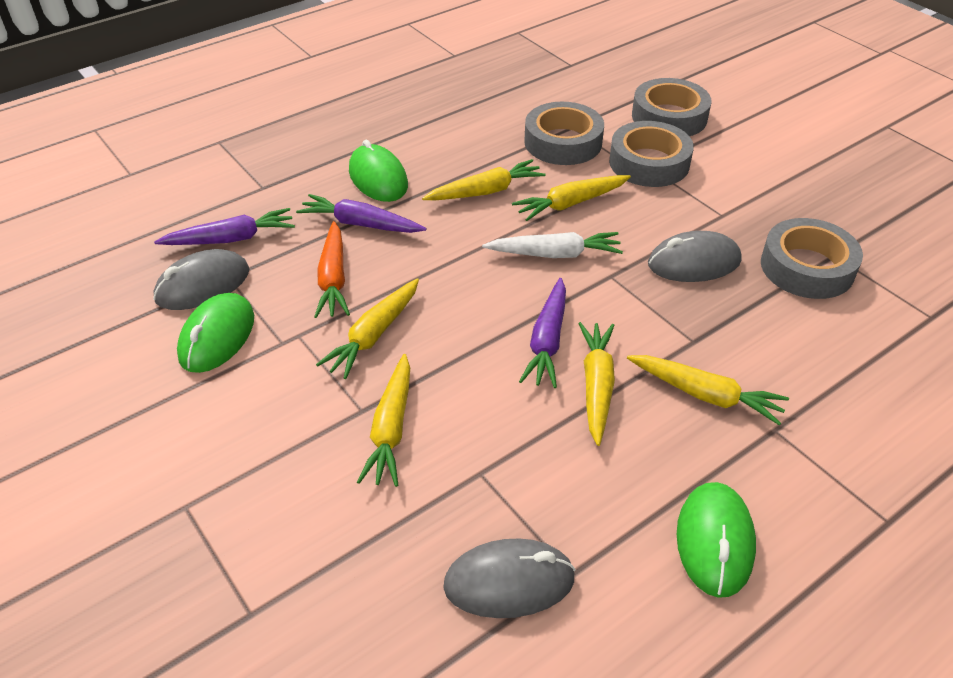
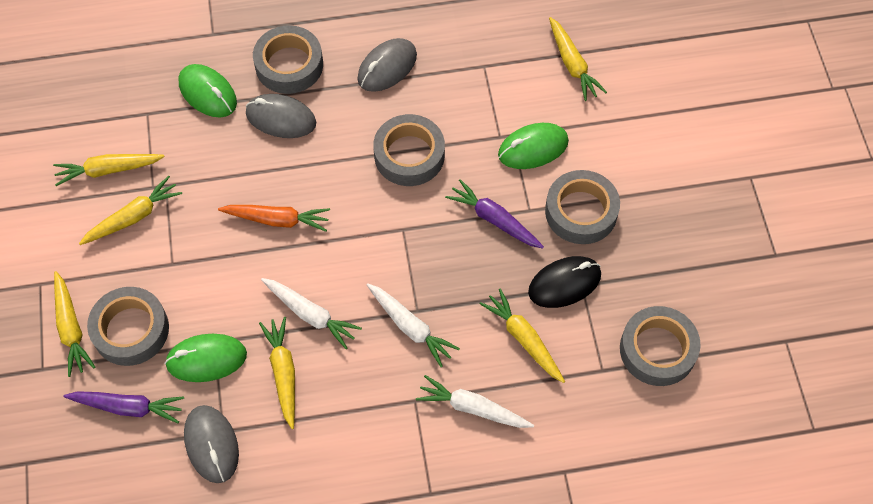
black mouse: 0 -> 1
grey tape: 4 -> 5
purple carrot: 3 -> 2
white carrot: 1 -> 3

